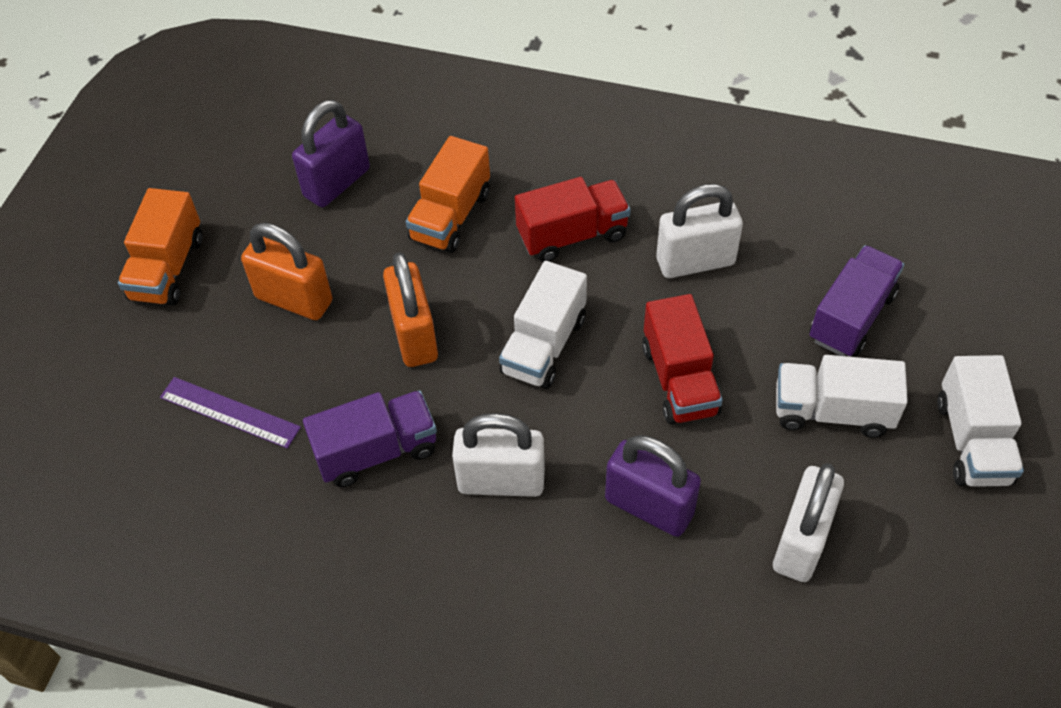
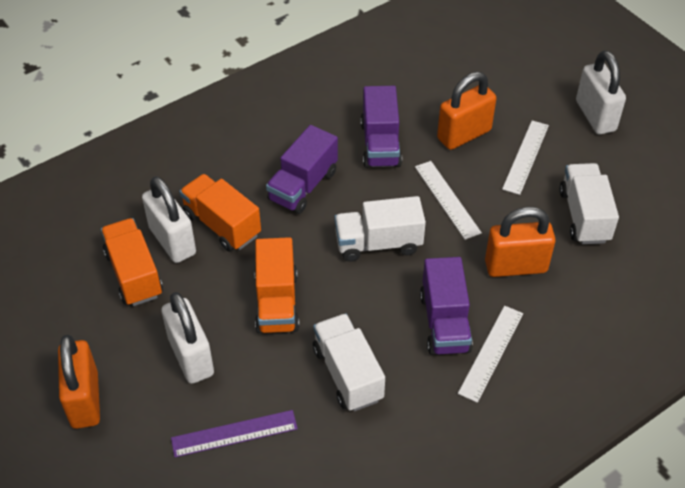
orange padlock: 2 -> 3
orange truck: 2 -> 3
purple padlock: 2 -> 0
purple truck: 2 -> 3
red truck: 2 -> 0
white ruler: 0 -> 3

